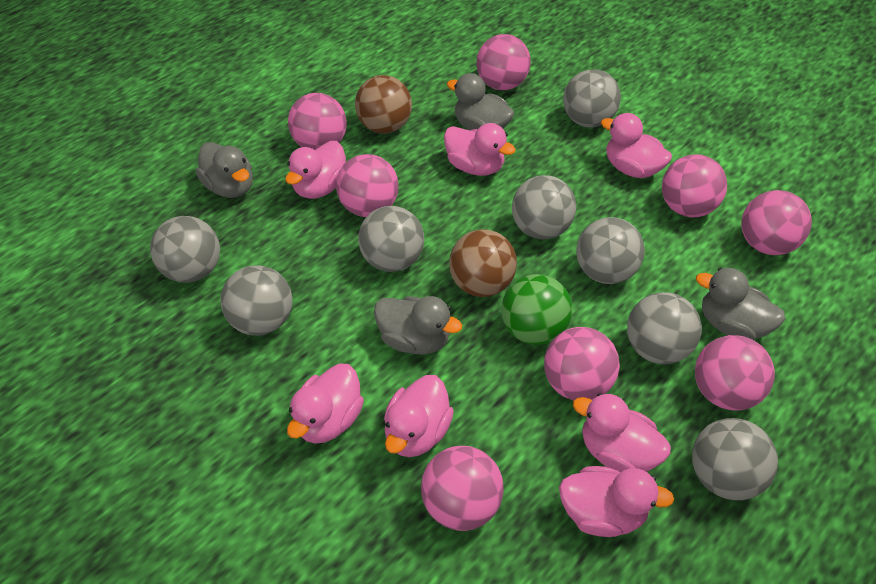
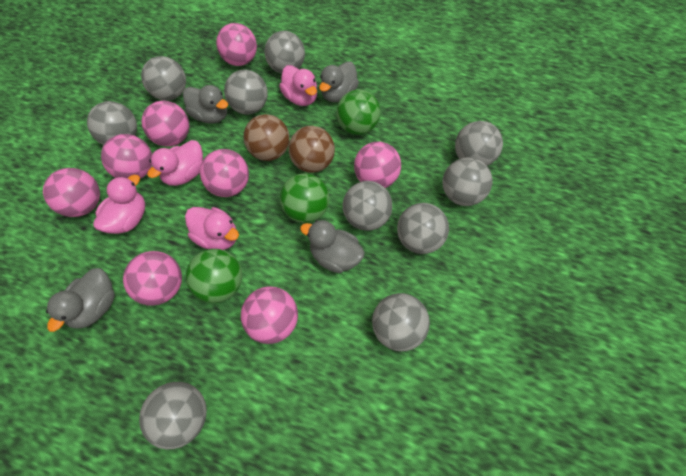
green ball: 1 -> 3
grey ball: 8 -> 10
pink duck: 7 -> 4

